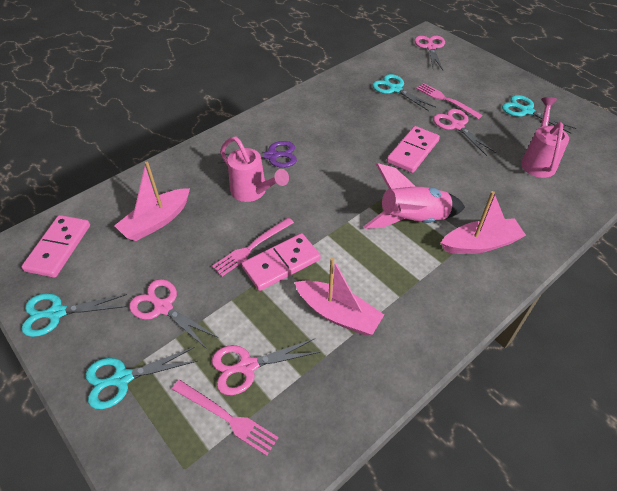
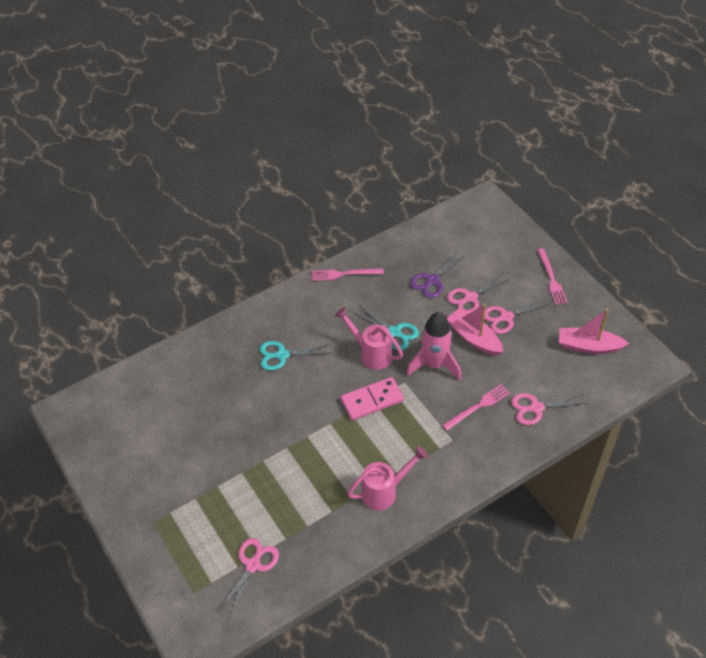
pink boat: 3 -> 2
pink domino: 3 -> 1
turquoise scissors: 4 -> 2

